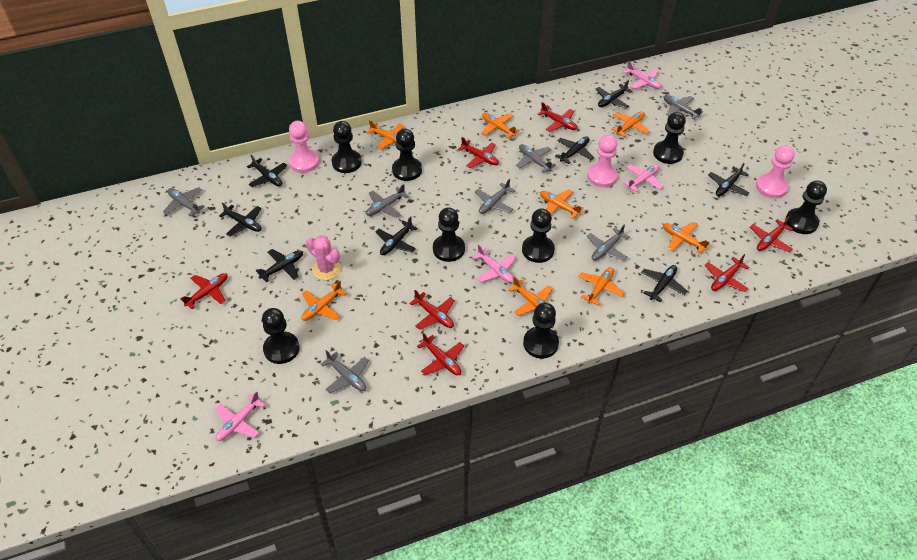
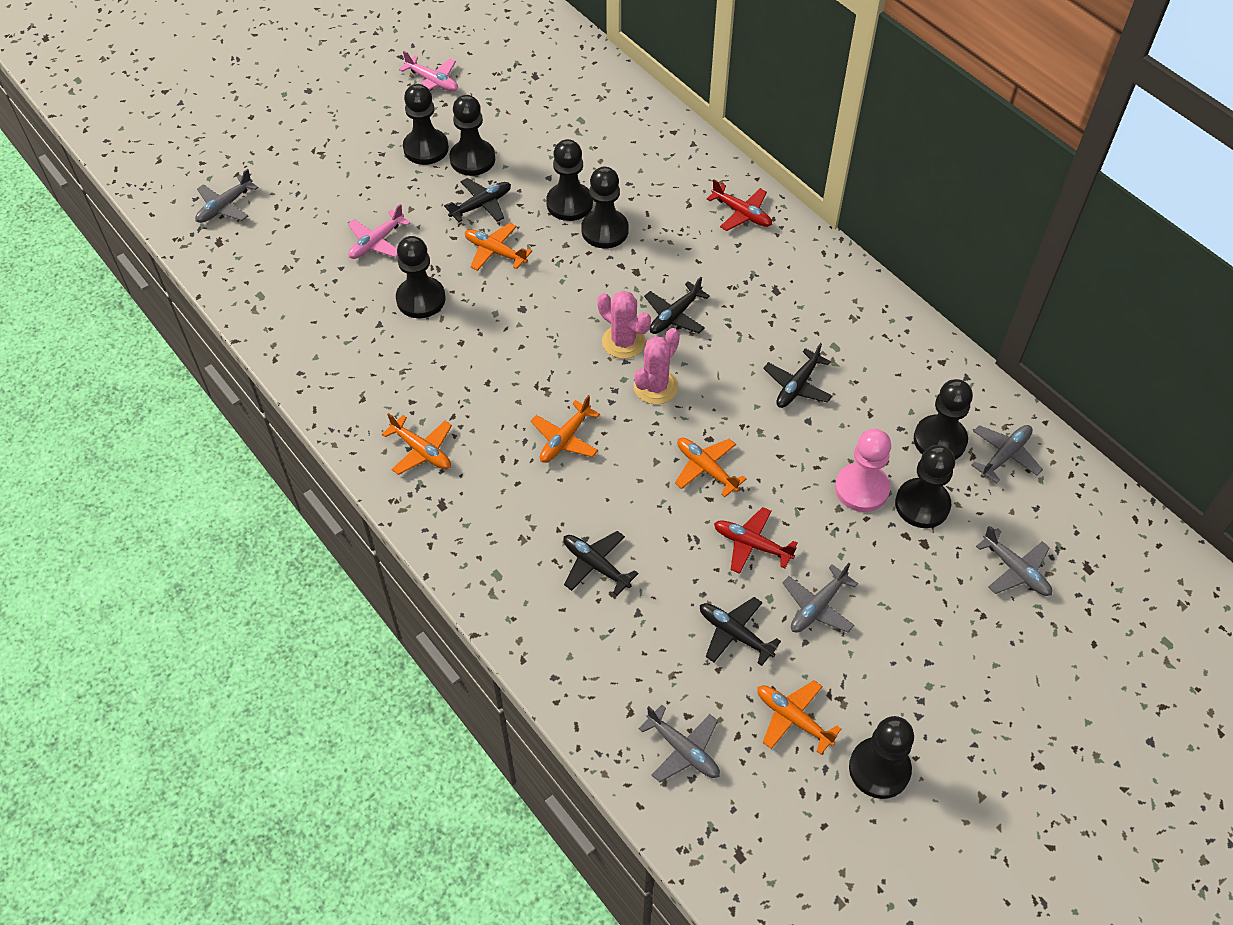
black plane: 8 -> 5
grey plane: 7 -> 5
orange plane: 8 -> 5
pink cactus: 1 -> 2
pink pawn: 3 -> 1
pink plane: 4 -> 2
red plane: 7 -> 2

